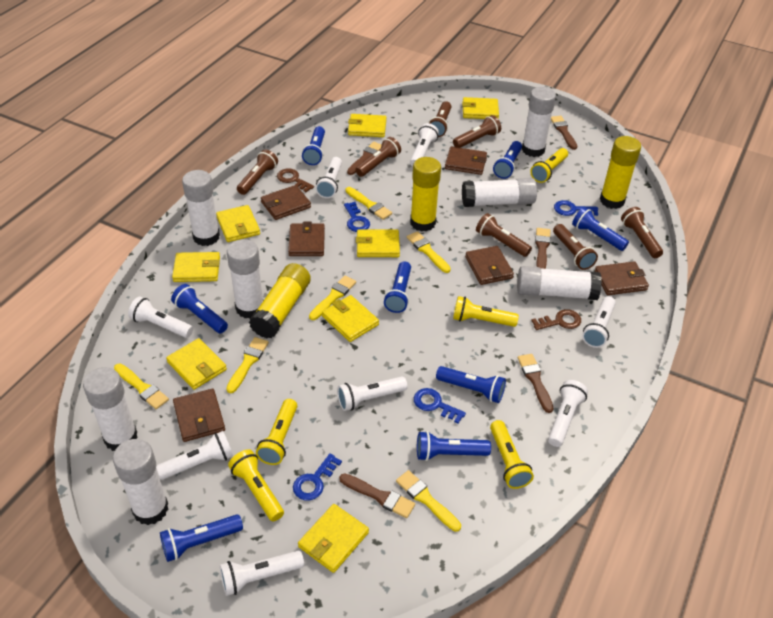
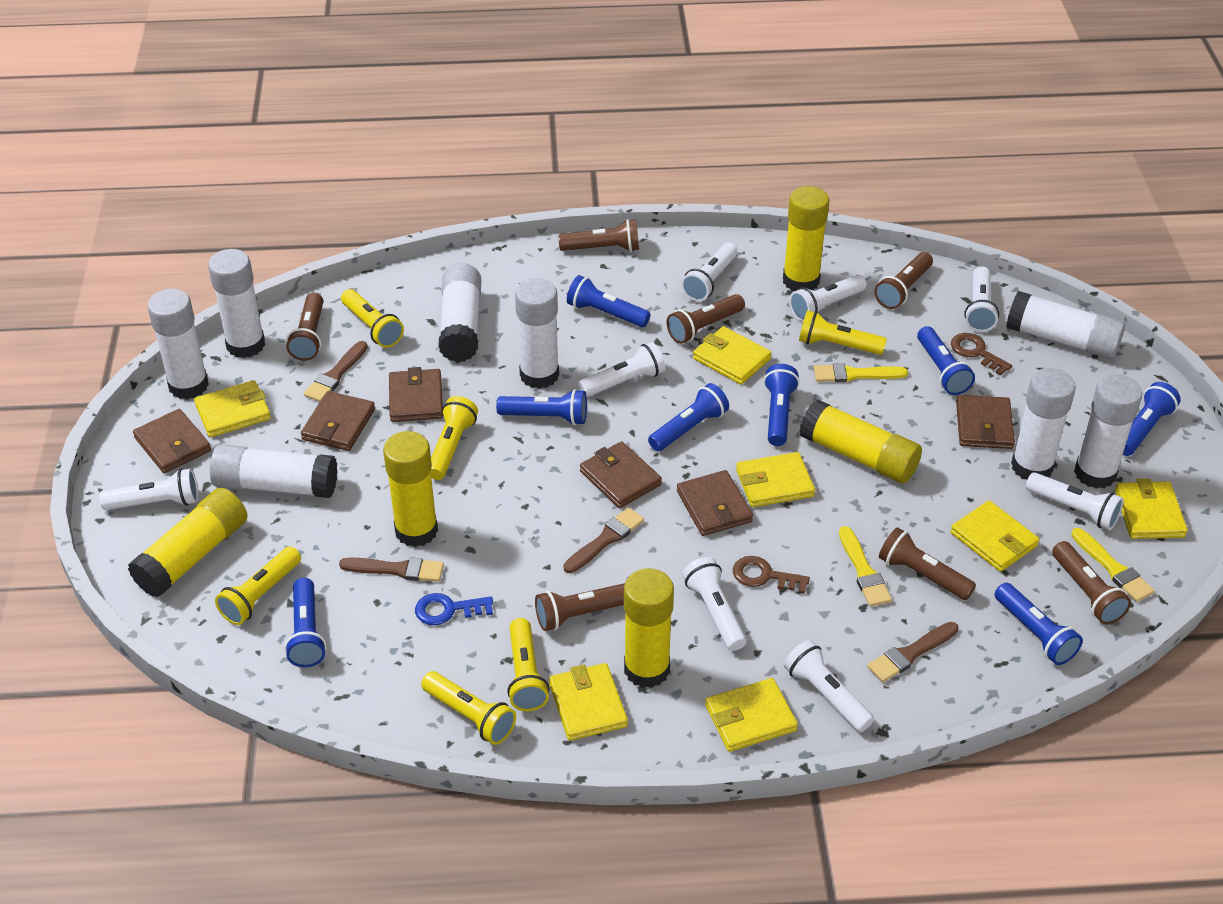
blue key: 4 -> 1
brown brush: 5 -> 4
white glue stick: 7 -> 8
yellow brush: 6 -> 3
yellow flashlight: 5 -> 6
yellow glue stick: 3 -> 5
yellow wallet: 8 -> 7

